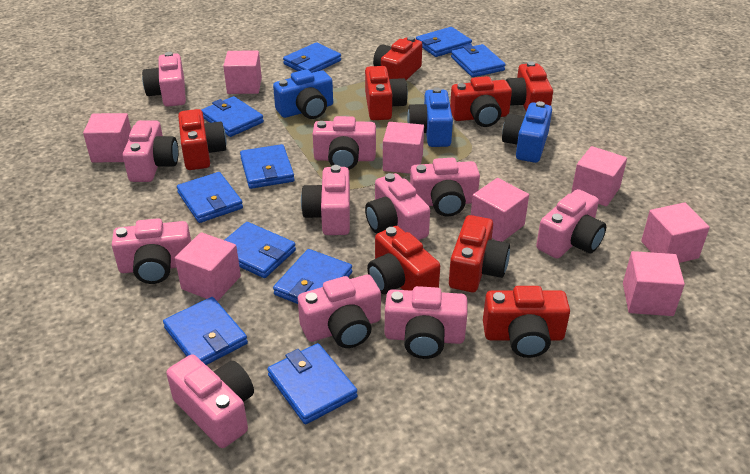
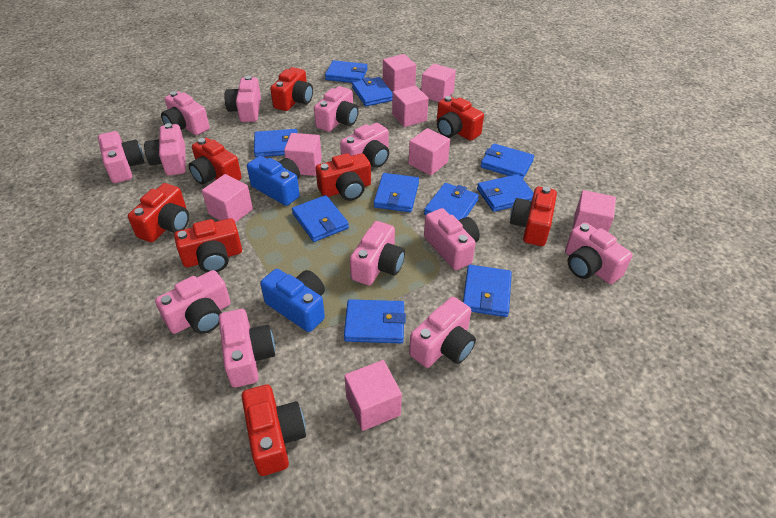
blue camera: 3 -> 2
pink camera: 11 -> 12

